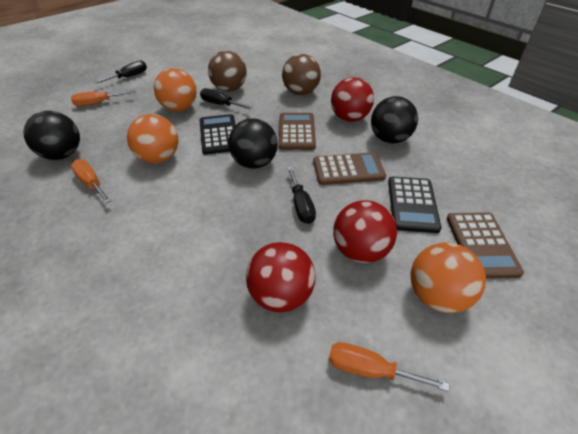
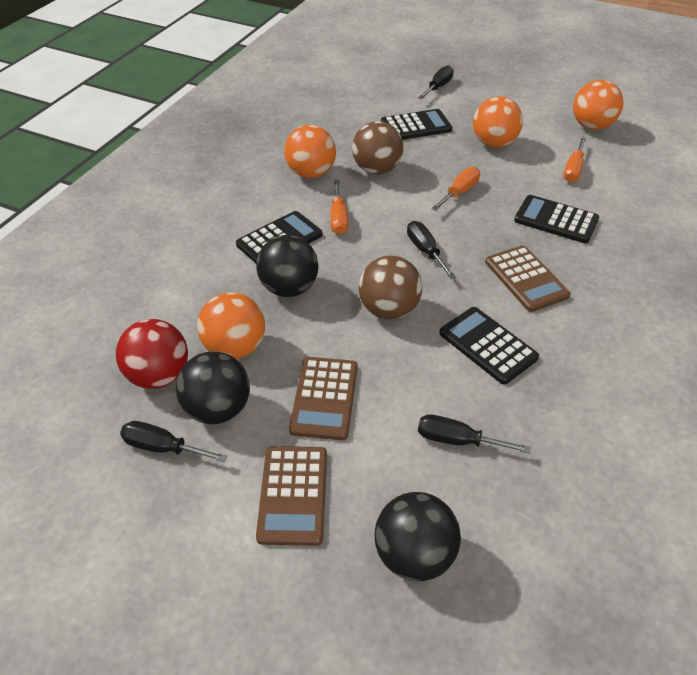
black calculator: 2 -> 4
black screwdriver: 3 -> 4
orange ball: 3 -> 4
red ball: 3 -> 1

